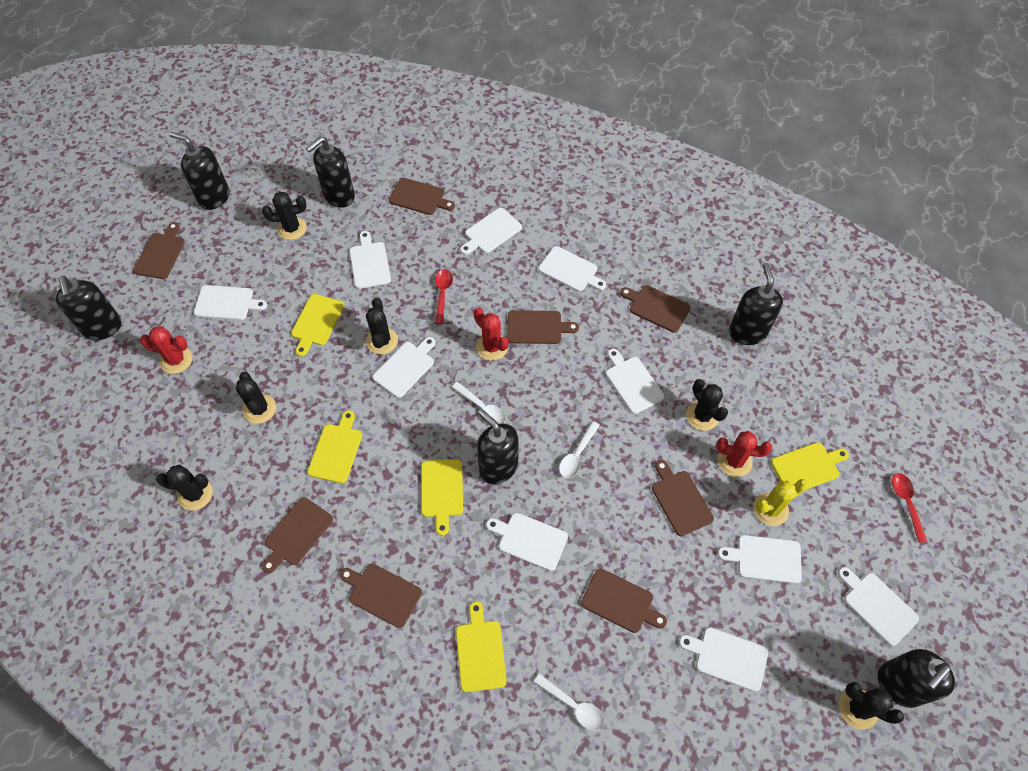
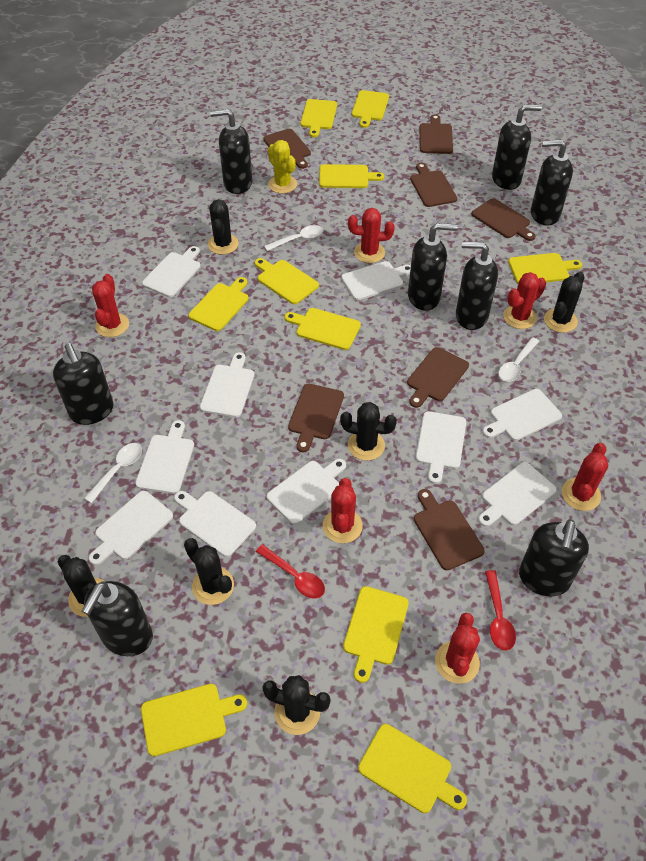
black soap dispenser: 6 -> 8
brown cutting board: 8 -> 7
red cactus: 3 -> 6
yellow cutting board: 5 -> 10

